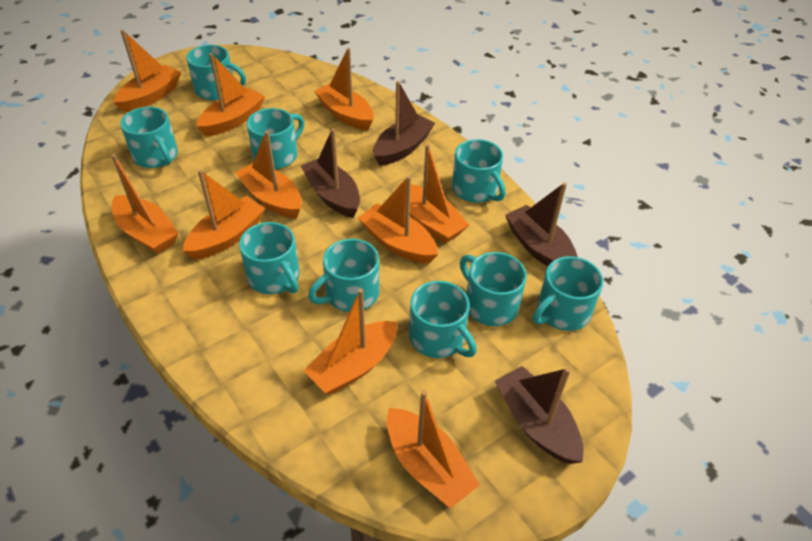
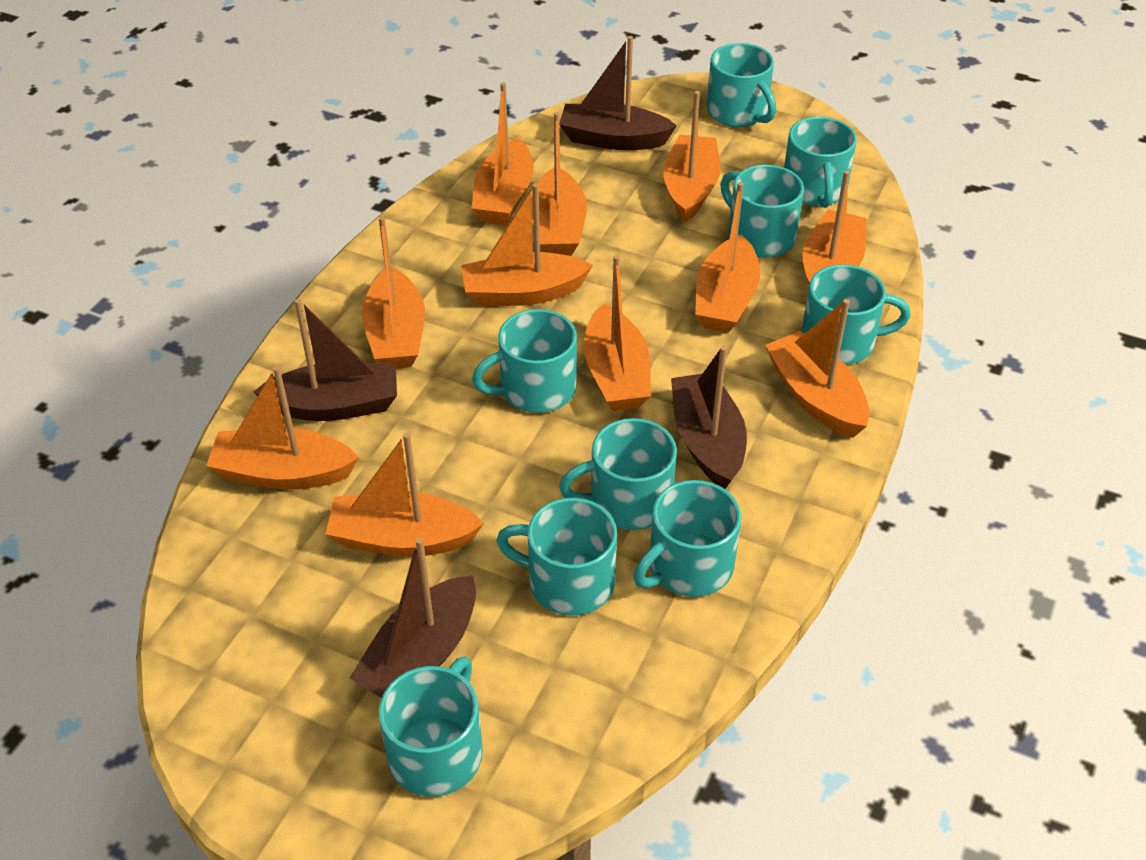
orange boat: 10 -> 11

